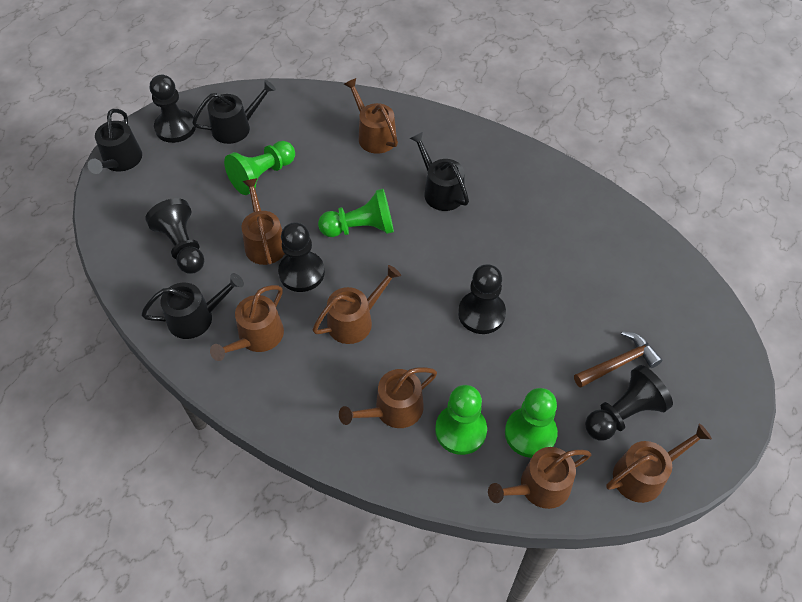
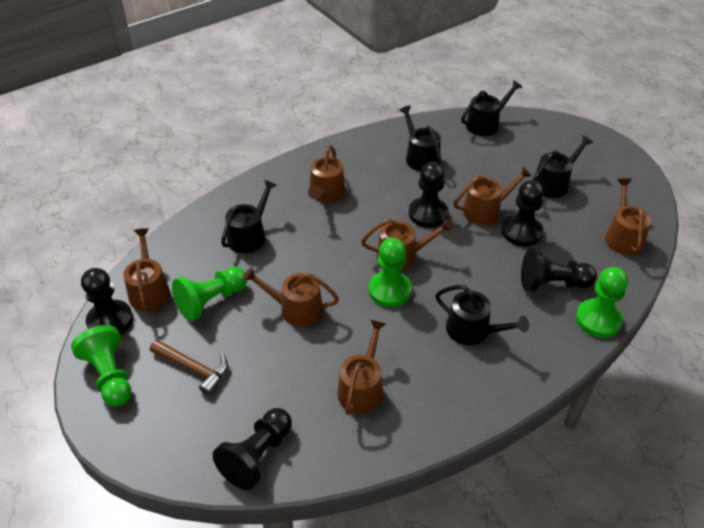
black watering can: 4 -> 5

